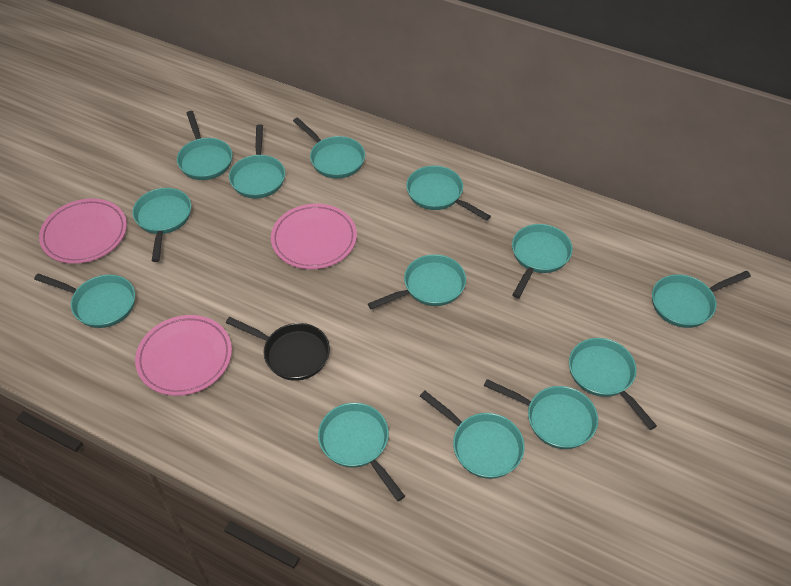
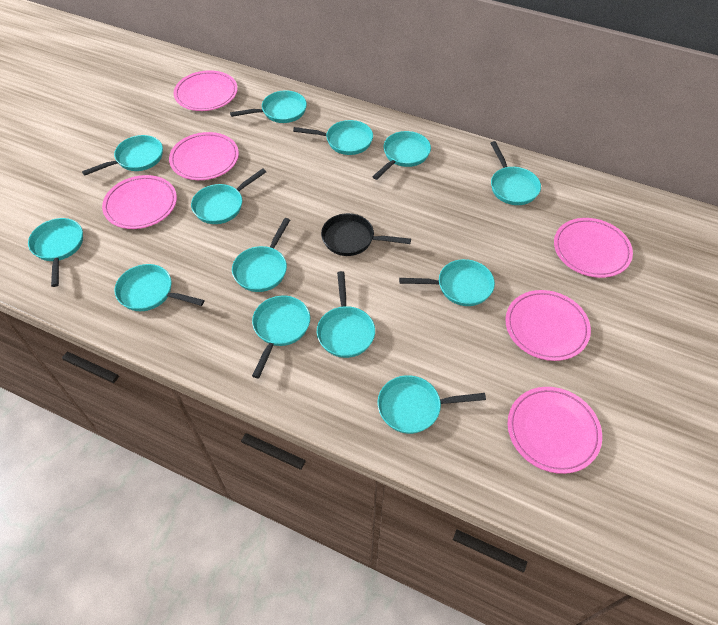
pink plate: 3 -> 6

